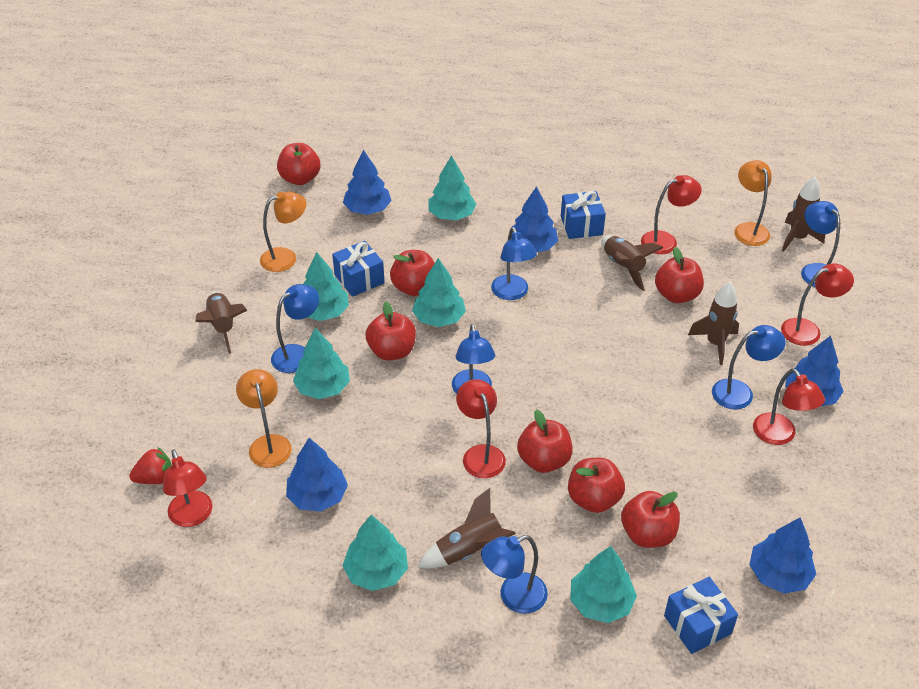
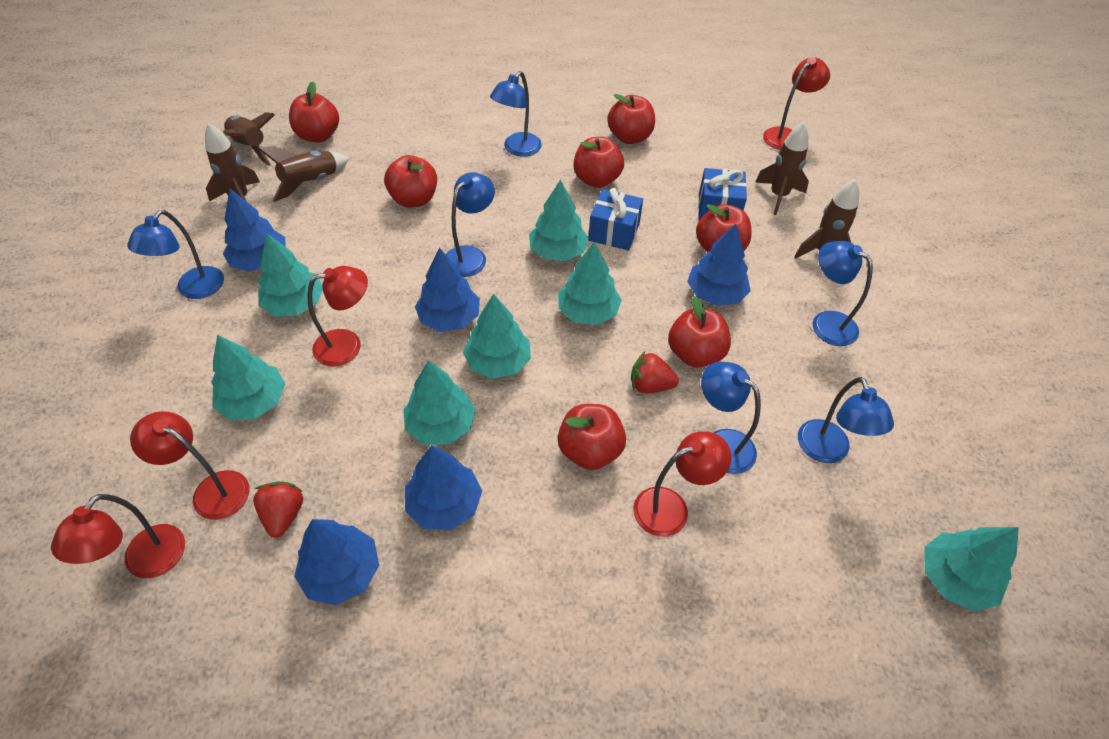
blue gift: 3 -> 2
orange lamp: 3 -> 0
red strawberry: 1 -> 2
turquoise tree: 6 -> 7

